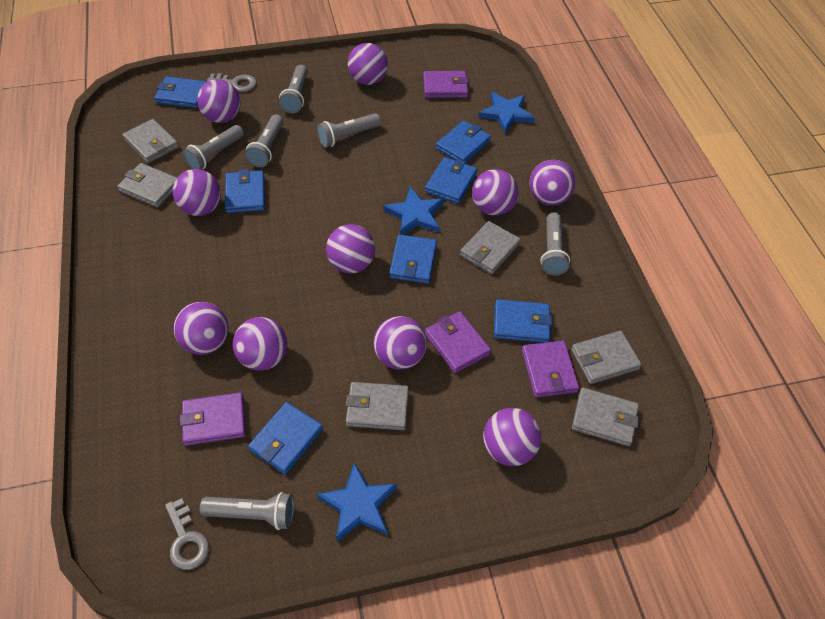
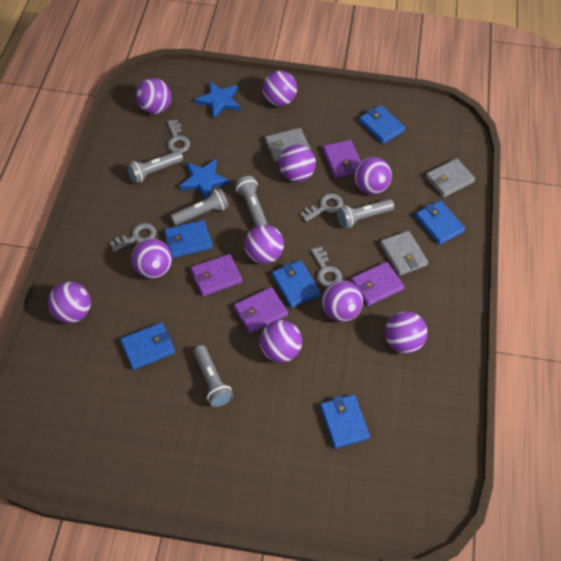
blue star: 3 -> 2
blue wallet: 7 -> 6
grey flashlight: 6 -> 5
grey key: 2 -> 4
grey wallet: 6 -> 3

